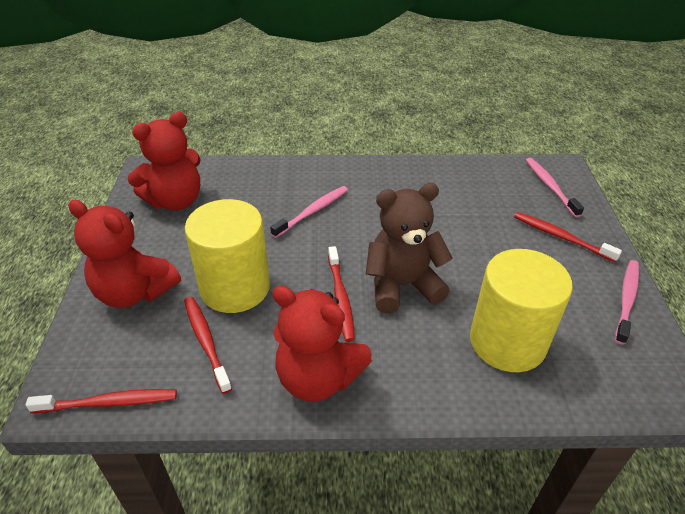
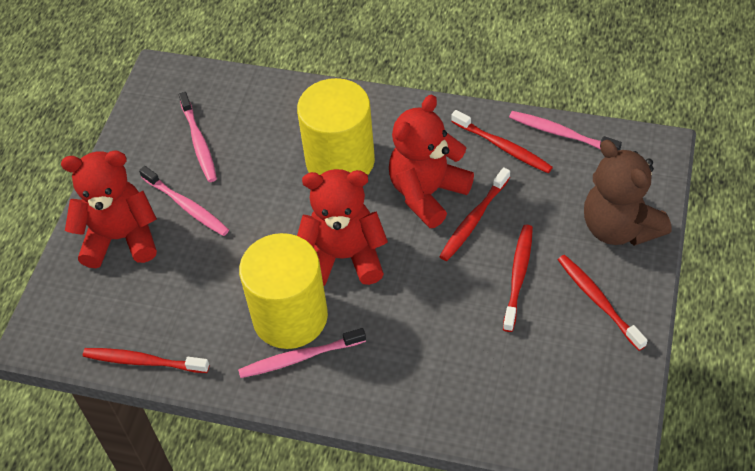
pink toothbrush: 3 -> 4
red toothbrush: 4 -> 5

